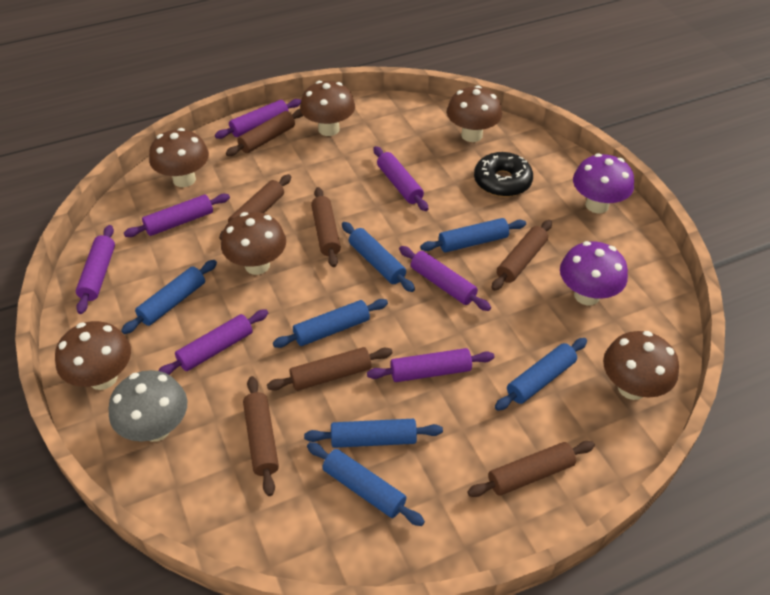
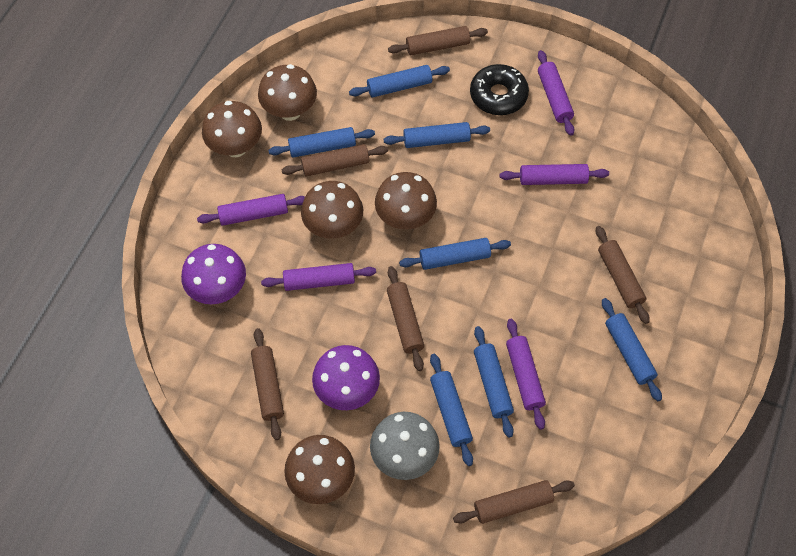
brown mushroom: 6 -> 5
brown rolling pin: 7 -> 6
purple rolling pin: 7 -> 5

